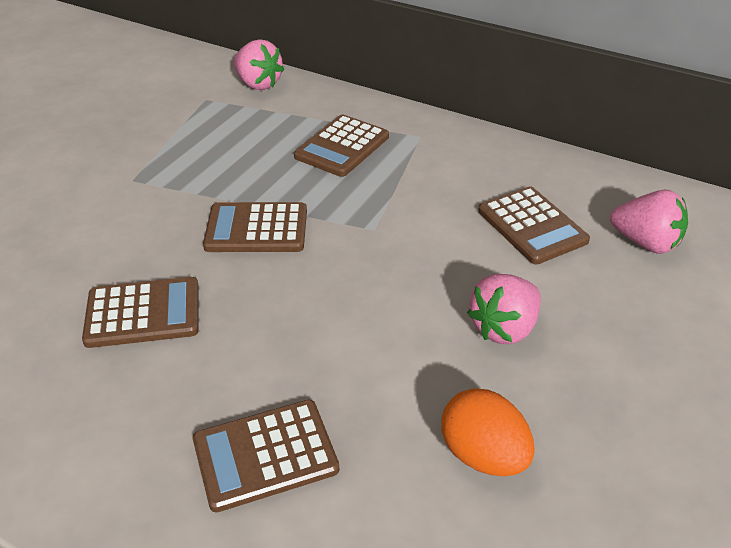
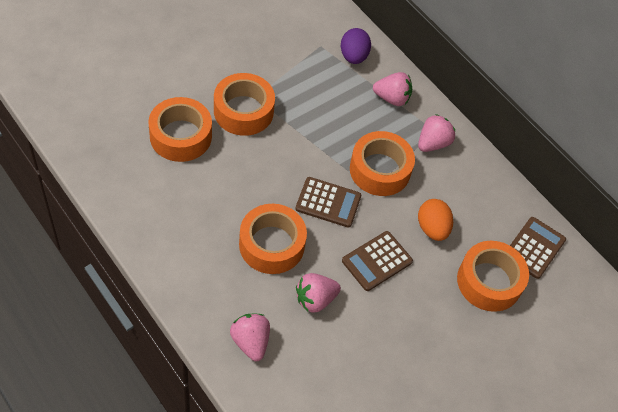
brown calculator: 5 -> 3
orange tape: 0 -> 5
pink strawberry: 3 -> 4
purple egg: 0 -> 1

